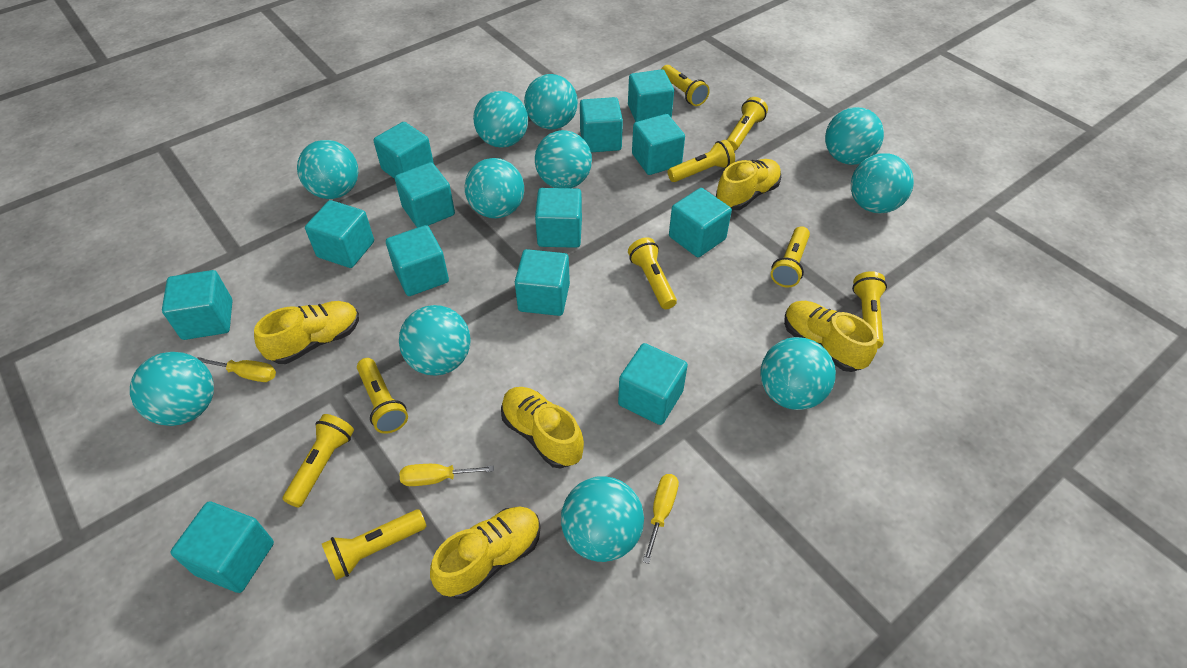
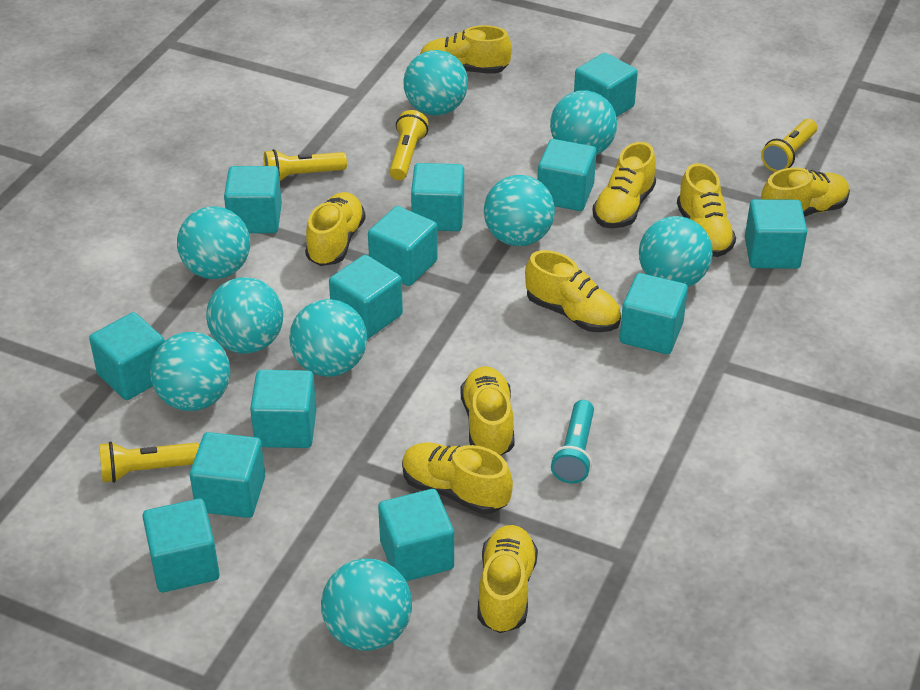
turquoise ball: 11 -> 9
turquoise flashlight: 0 -> 1
yellow flashlight: 9 -> 4
yellow screwdriver: 3 -> 0
yellow shoe: 5 -> 9

